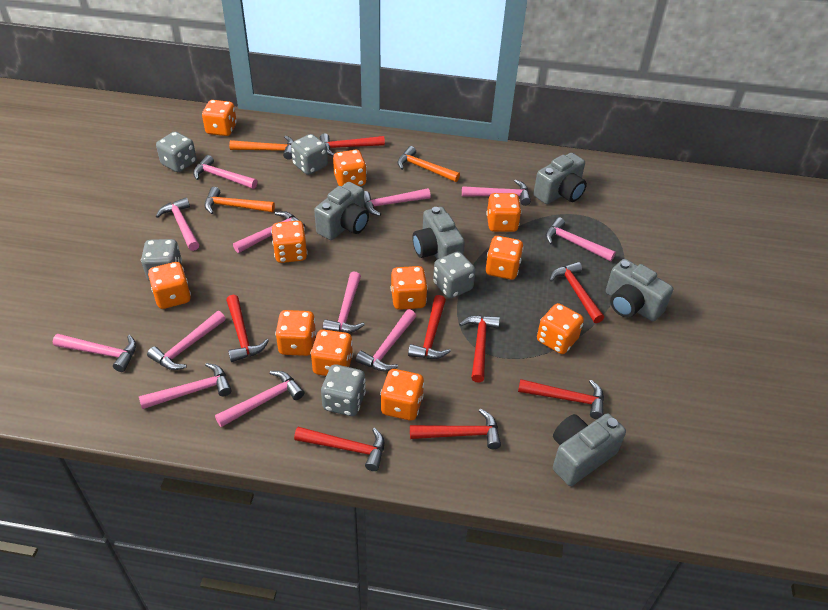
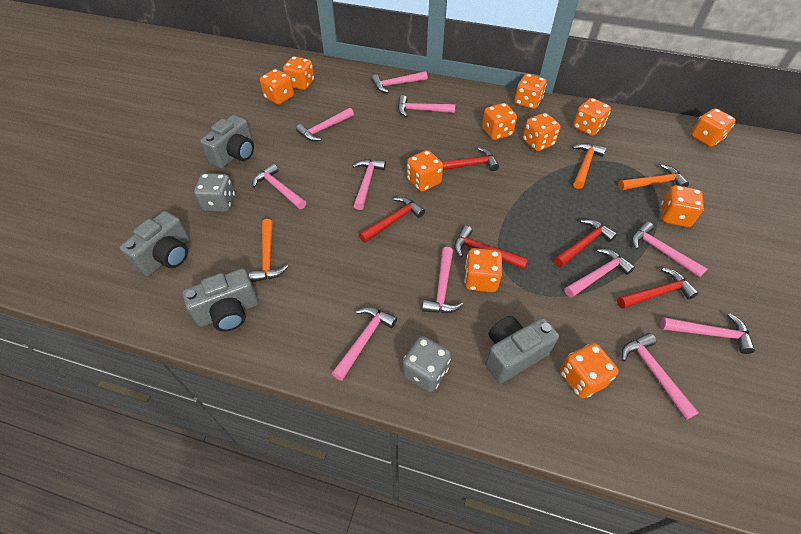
grey camera: 5 -> 4
grey dice: 5 -> 2
pink hammer: 12 -> 11
red hammer: 8 -> 5

